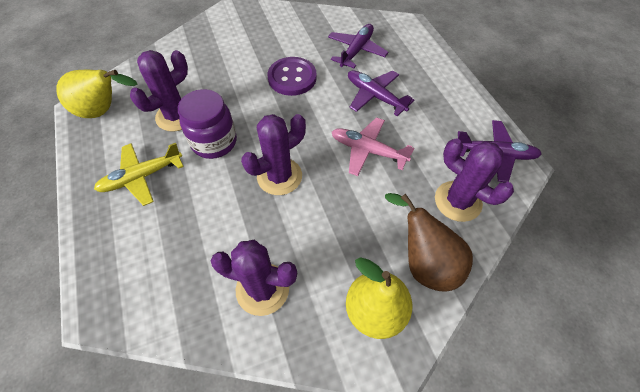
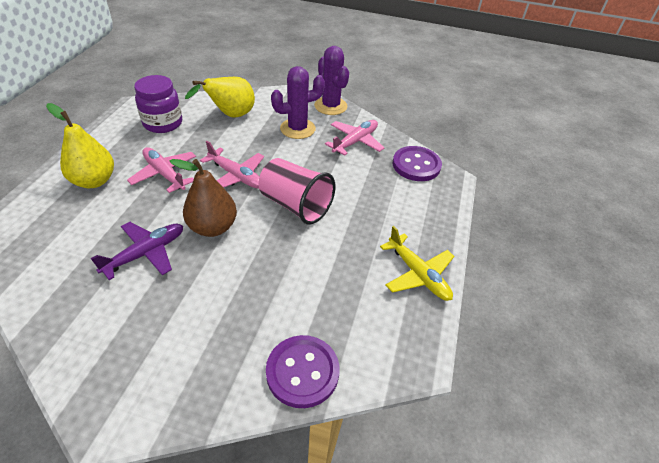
pink cup: 0 -> 1
pink plane: 1 -> 3
purple button: 1 -> 2
purple cactus: 4 -> 2
purple plane: 3 -> 1

